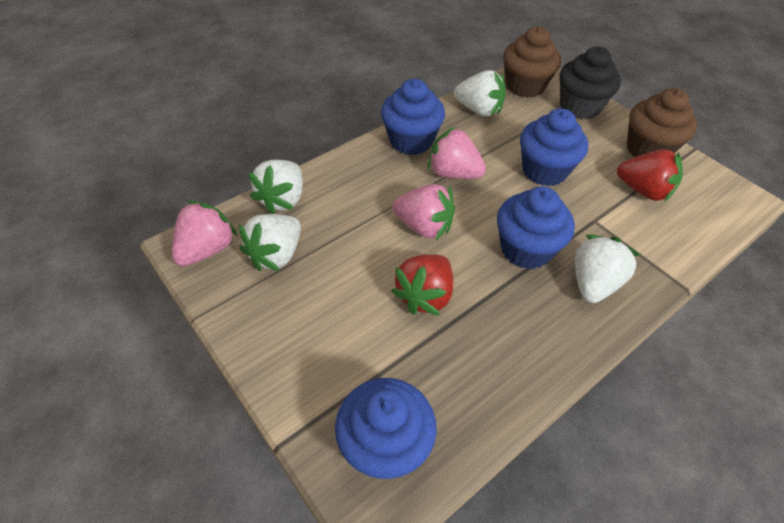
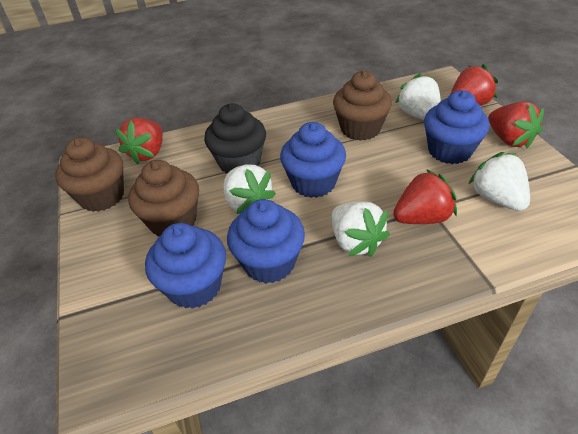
brown cupcake: 2 -> 3
pink strawberry: 3 -> 0
red strawberry: 2 -> 4

